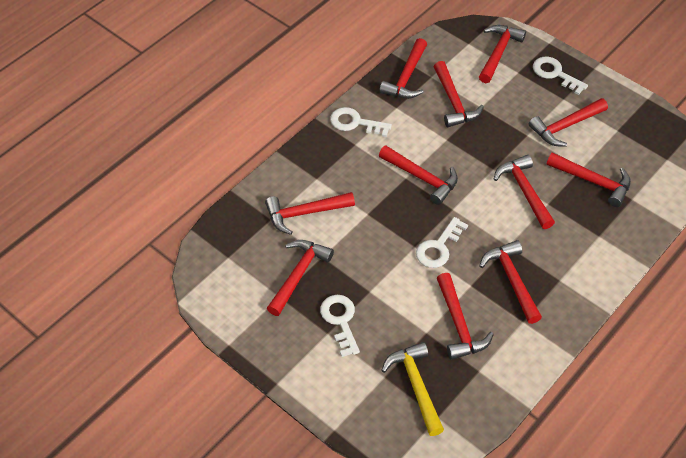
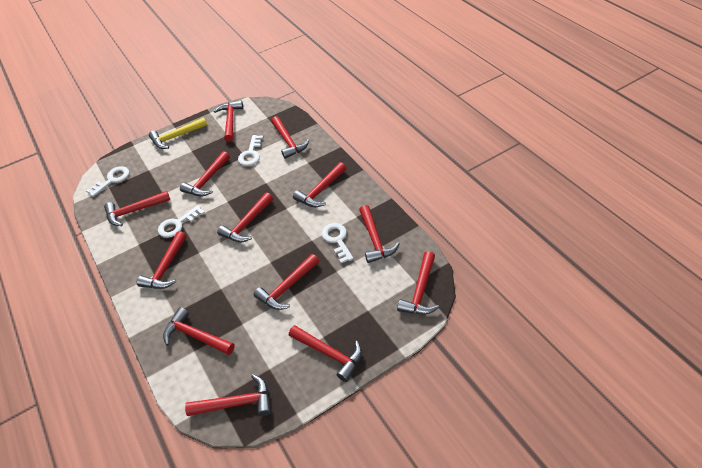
red hammer: 11 -> 13

